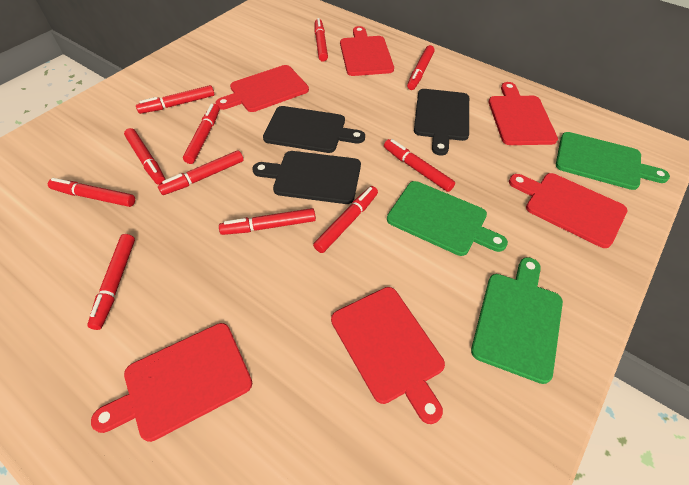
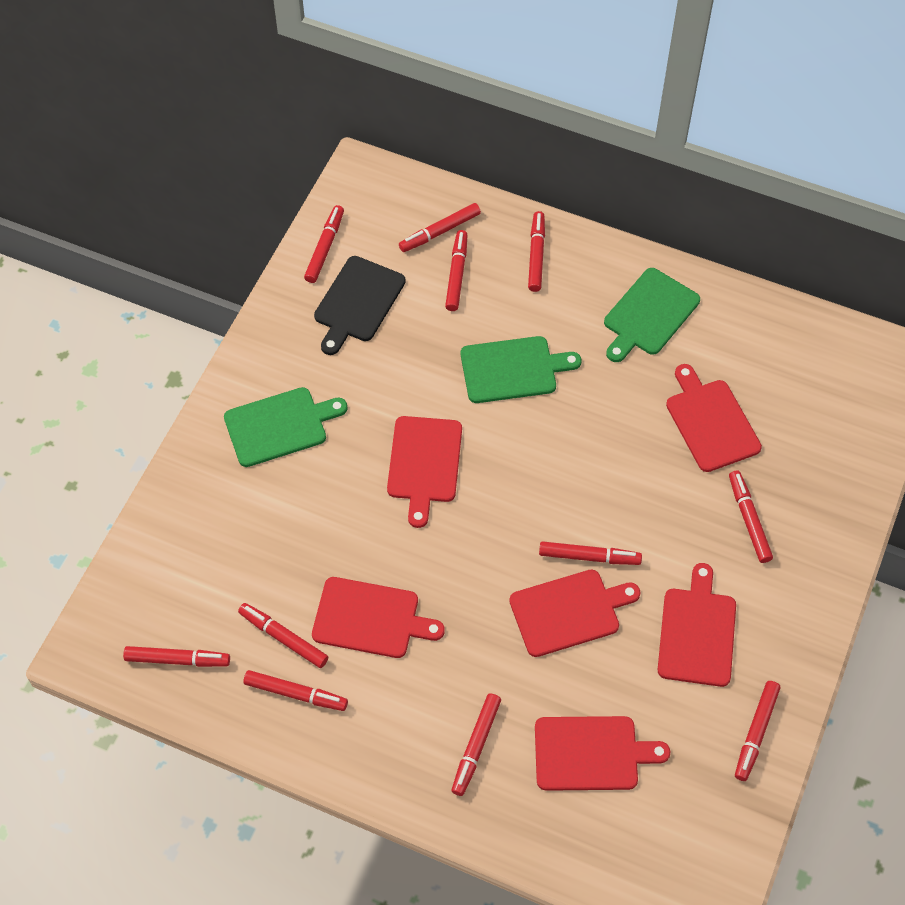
black cutting board: 3 -> 1

